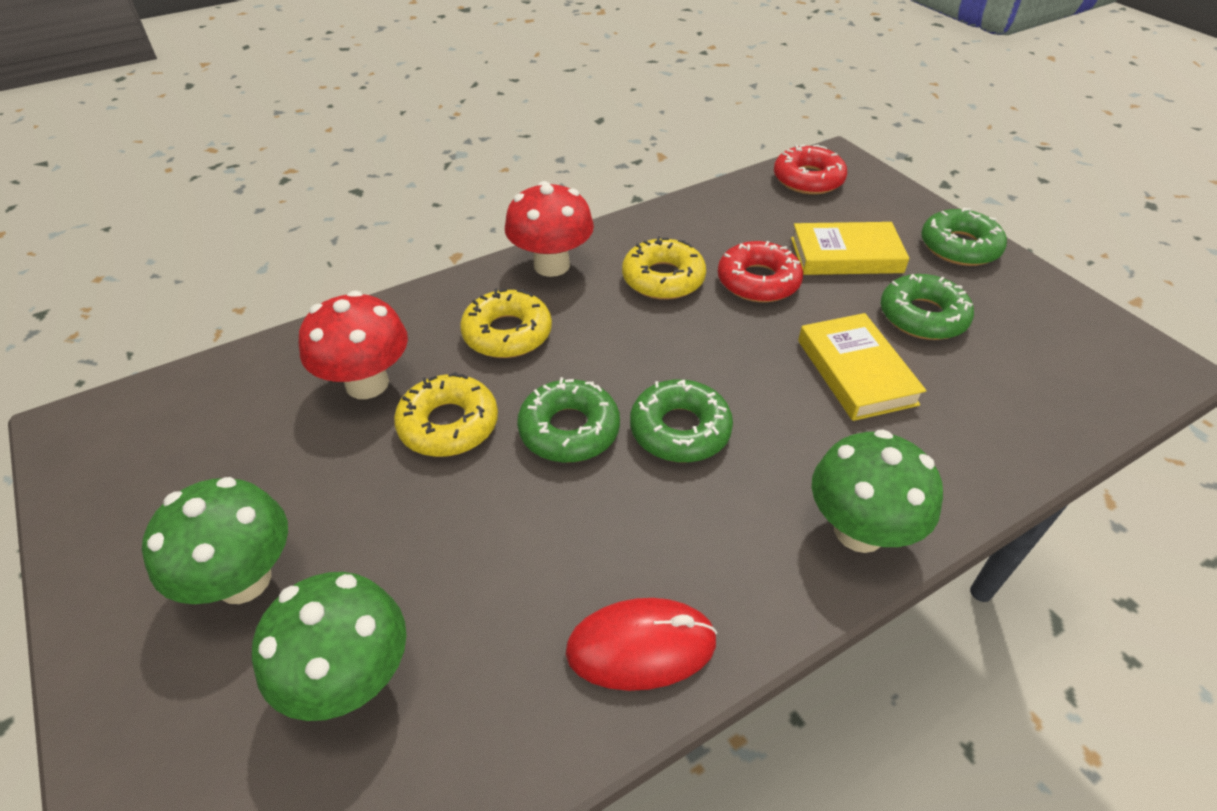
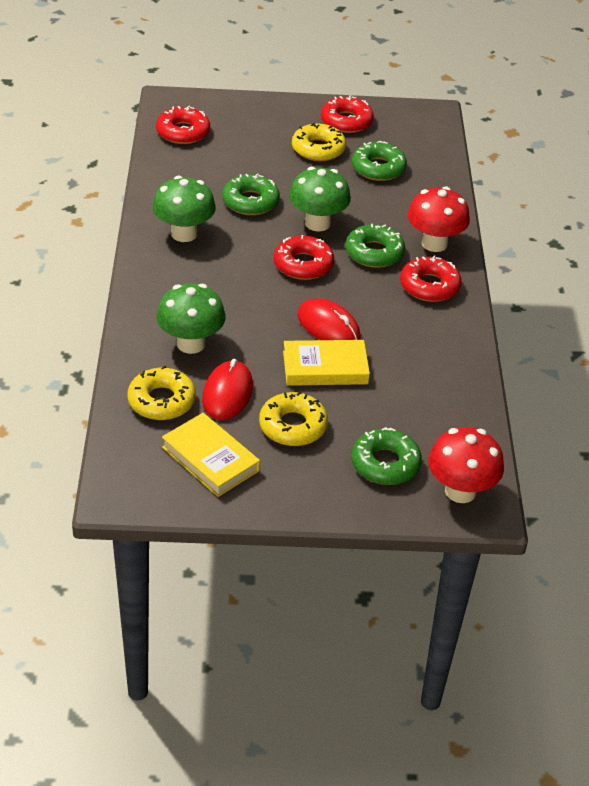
red donut: 2 -> 4
red mouse: 1 -> 2

